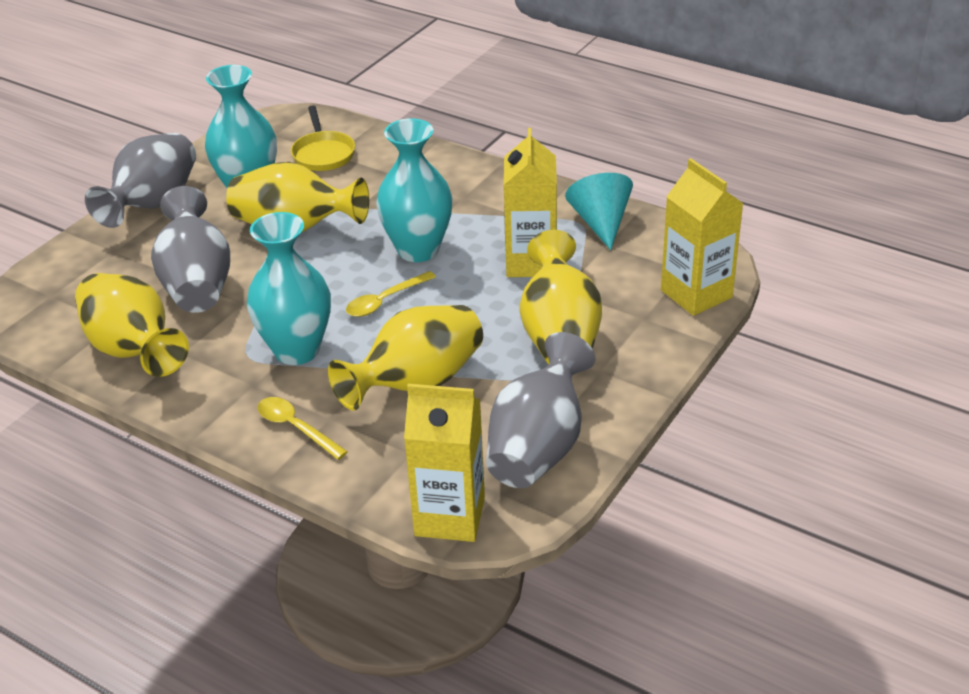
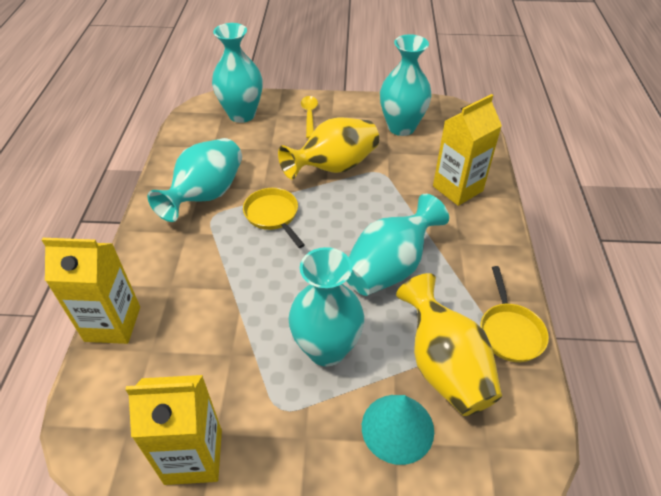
grey vase: 3 -> 0
turquoise vase: 3 -> 5
yellow pan: 1 -> 2
yellow spoon: 2 -> 1
yellow vase: 4 -> 2

